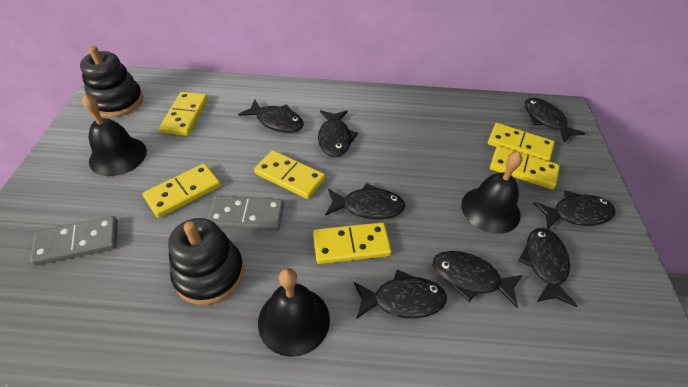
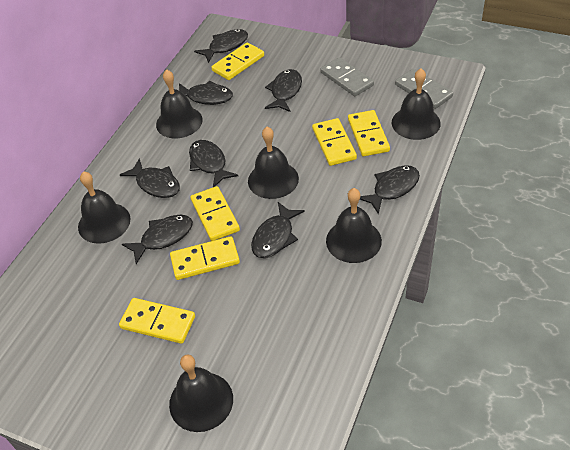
black bell: 3 -> 6
black stacking toy: 2 -> 0

